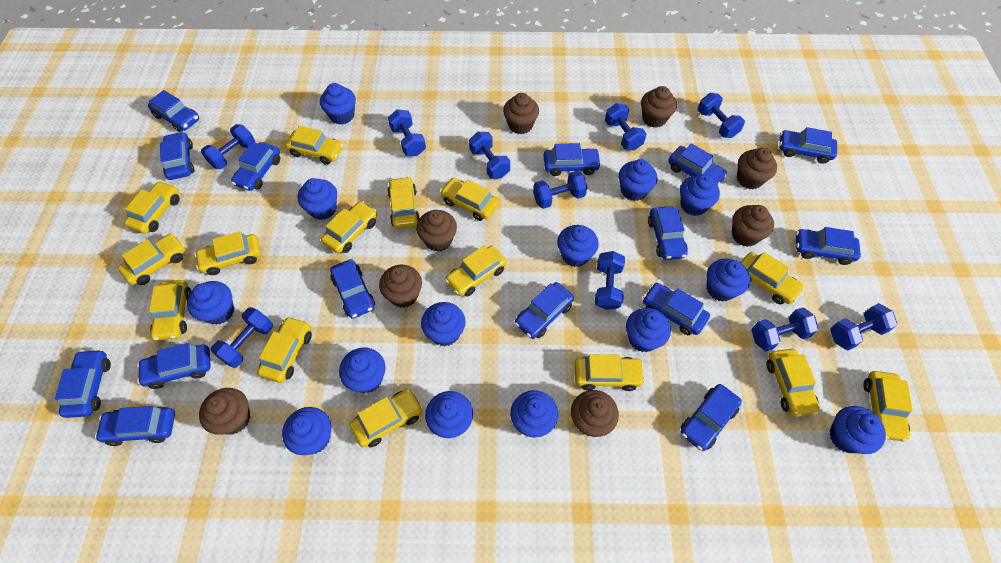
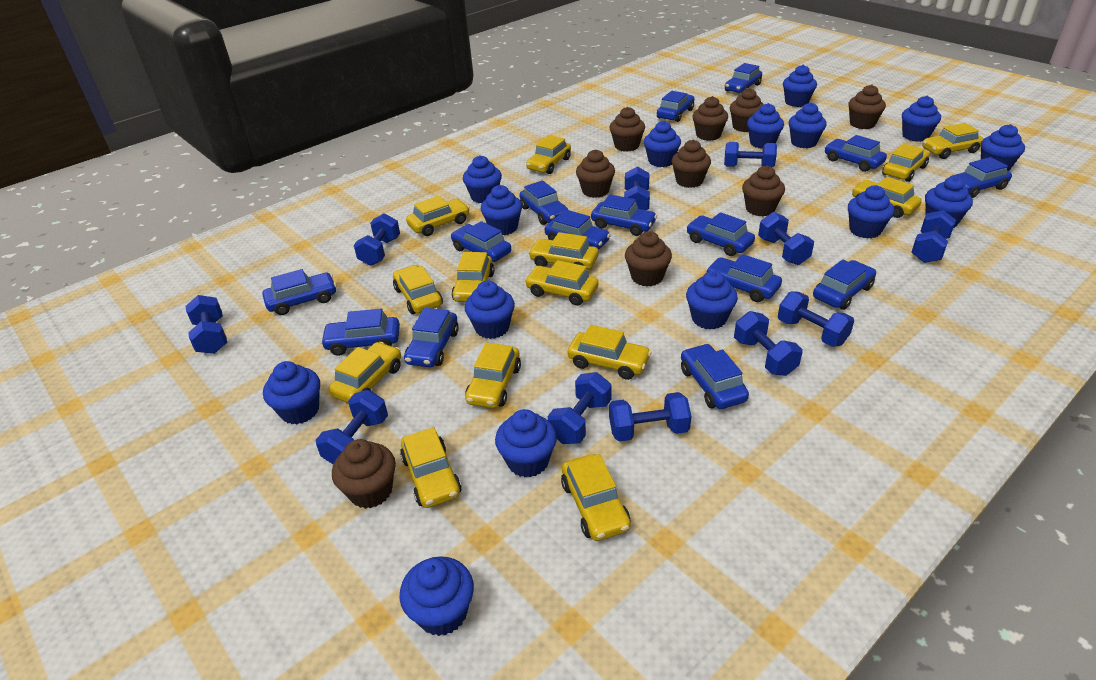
blue cupcake: 14 -> 15
blue dumbbell: 10 -> 11
brown cupcake: 8 -> 9
yellow car: 15 -> 14

